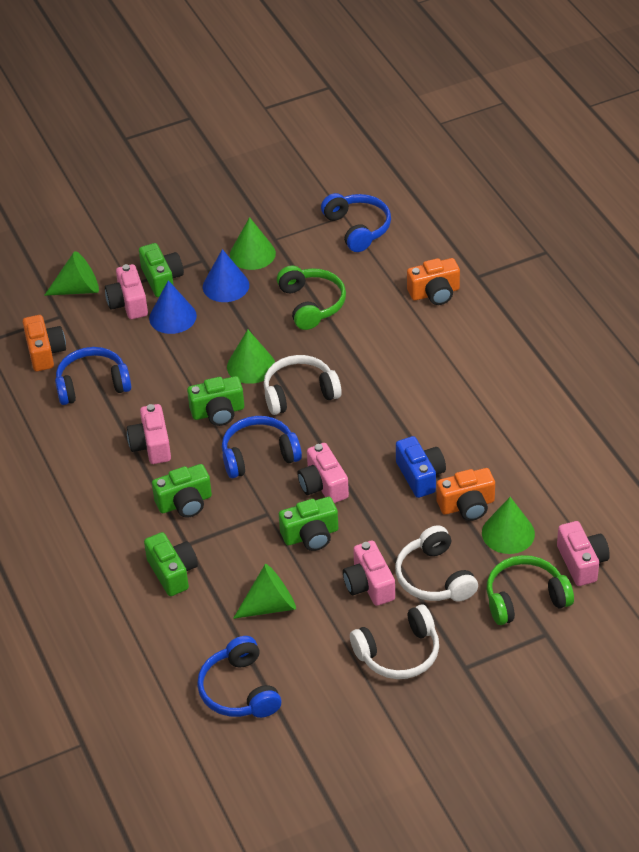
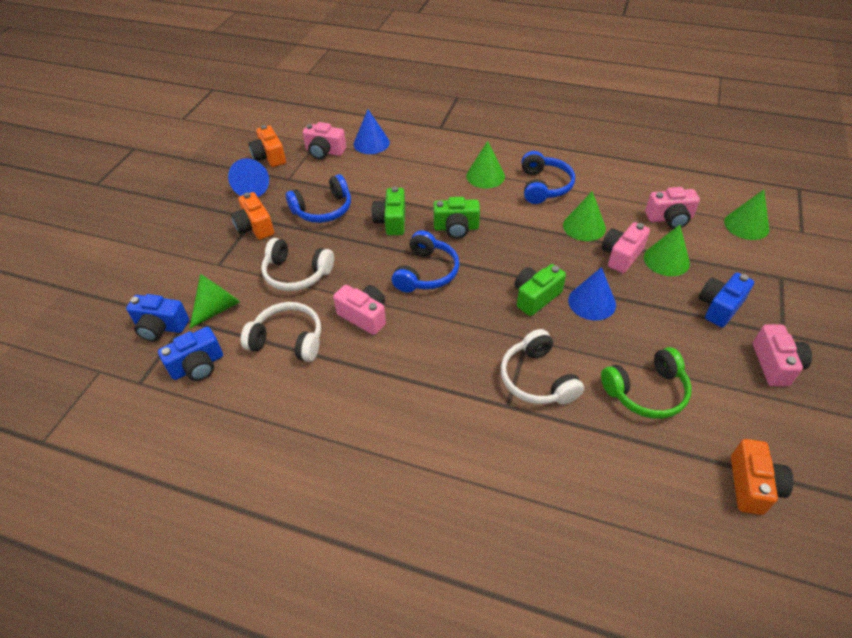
blue camera: 1 -> 3
blue cone: 2 -> 3
blue headphones: 4 -> 3
green camera: 5 -> 3
green headphones: 2 -> 1

